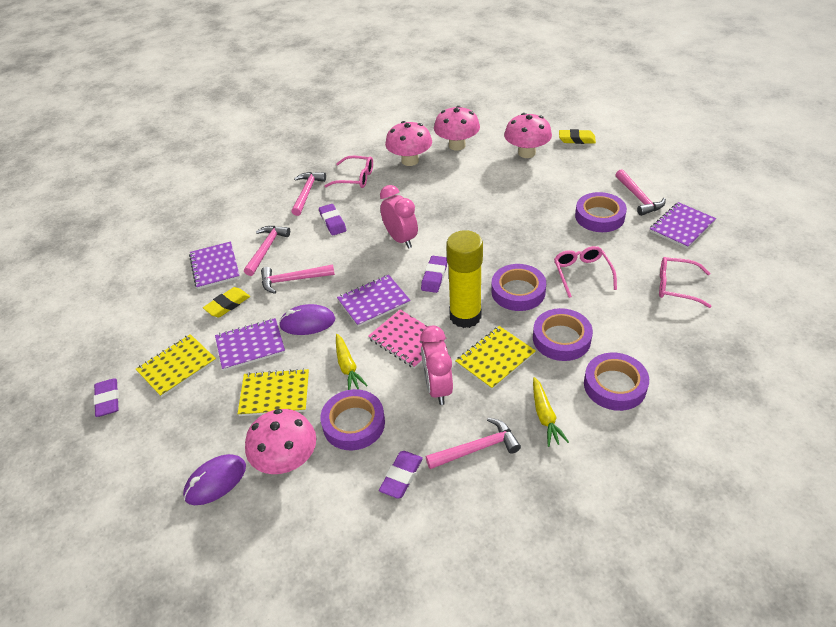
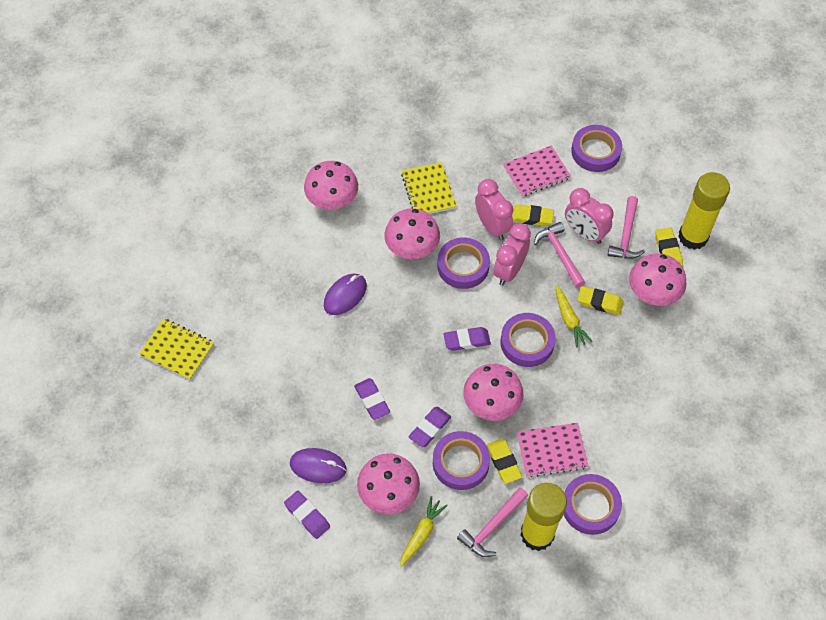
pink clock: 2 -> 3
pink glasses: 3 -> 0
pink hammer: 5 -> 3
pink mushroom: 4 -> 5
pink notebook: 1 -> 2
purple notebook: 4 -> 0
yellow eraser: 2 -> 4
yellow glue stick: 1 -> 2
yellow notebook: 3 -> 2

